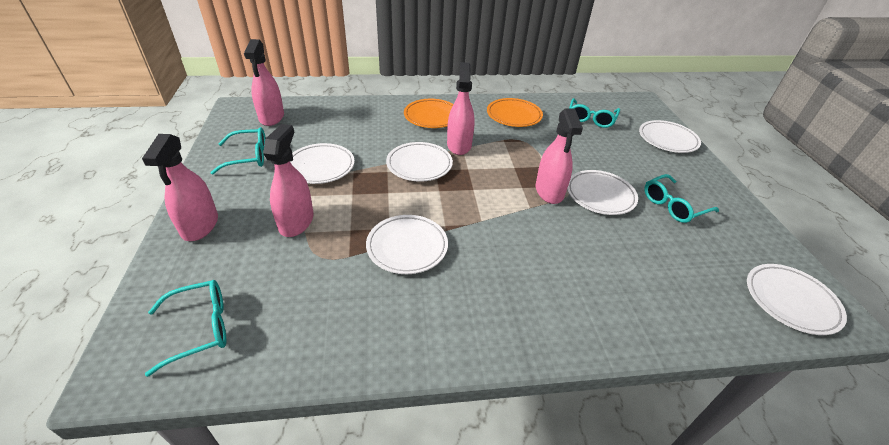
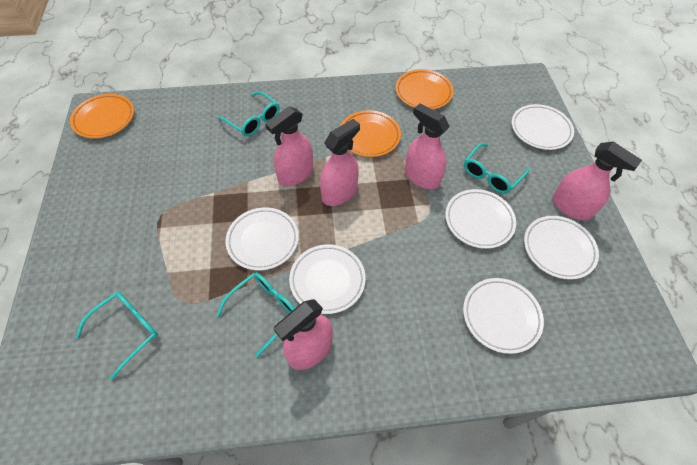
orange plate: 2 -> 3

